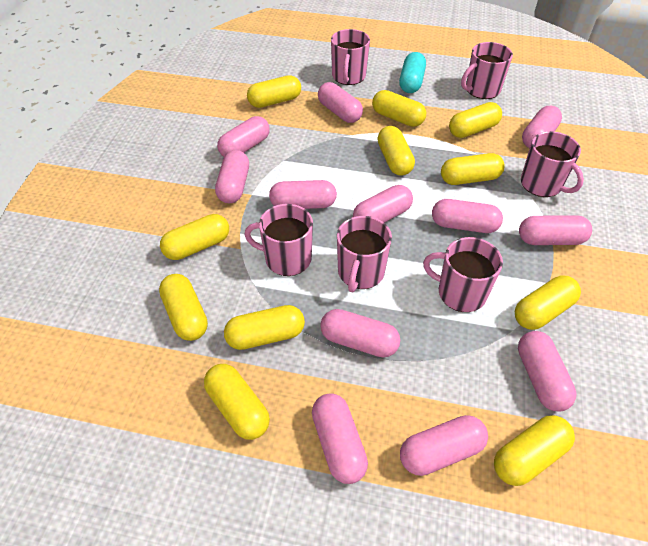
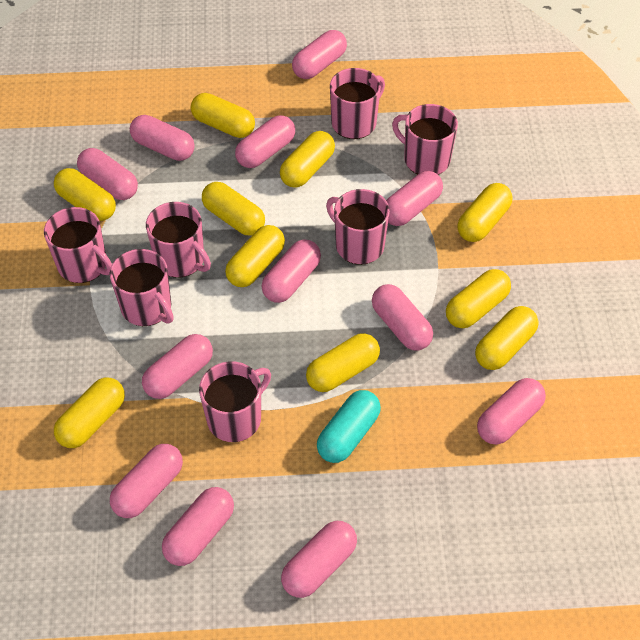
pink mug: 6 -> 7
yellow capsule: 11 -> 10

